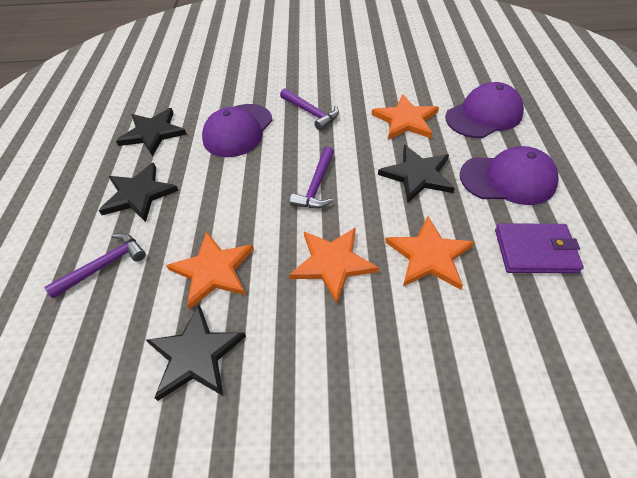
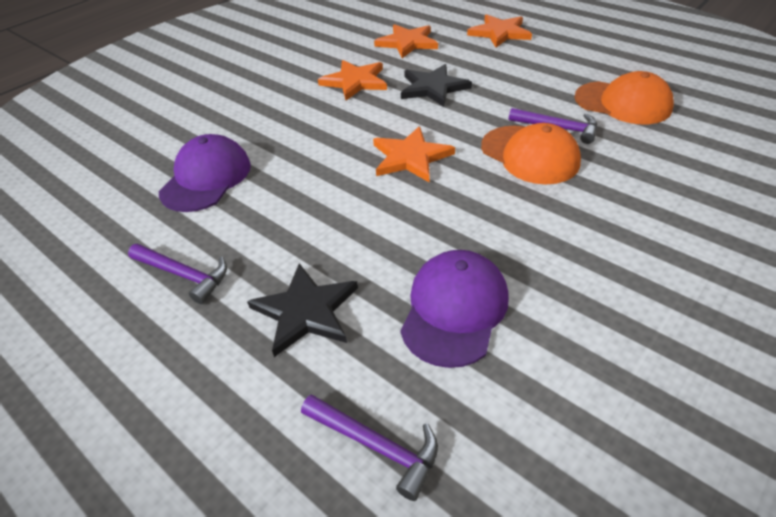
black star: 4 -> 2
orange cap: 0 -> 2
purple cap: 3 -> 2
purple wallet: 1 -> 0

